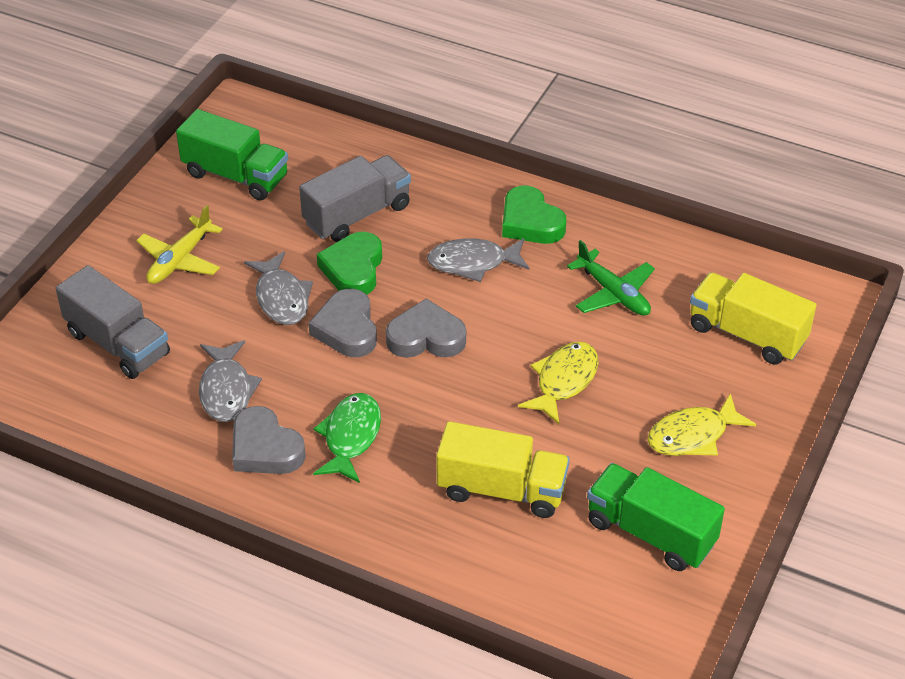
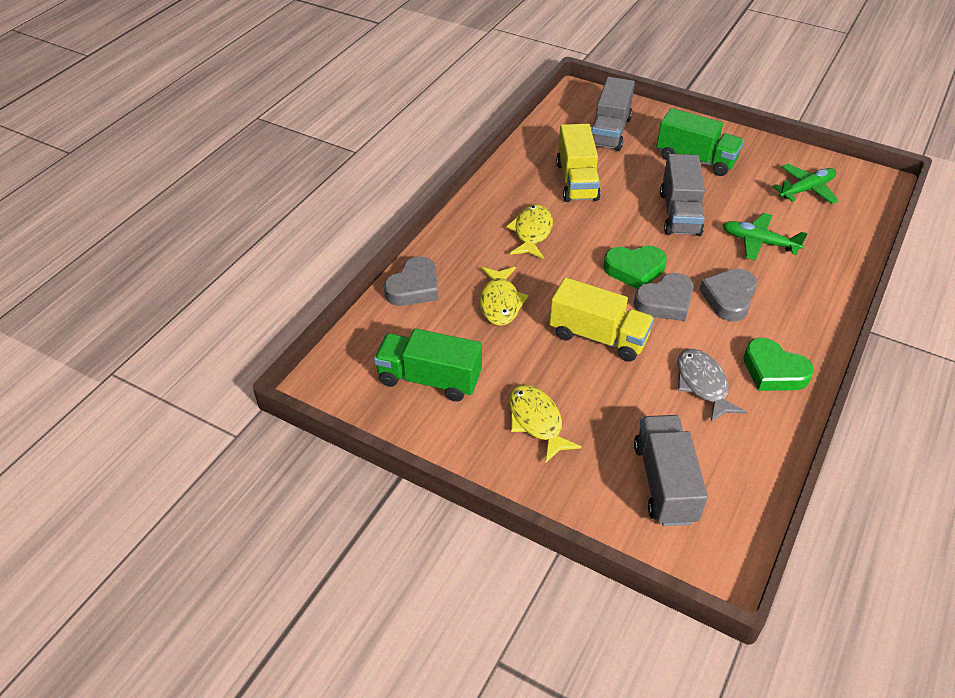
green fish: 1 -> 0
green plane: 1 -> 2
grey fish: 3 -> 1
grey truck: 2 -> 3
yellow fish: 2 -> 3
yellow plane: 1 -> 0

